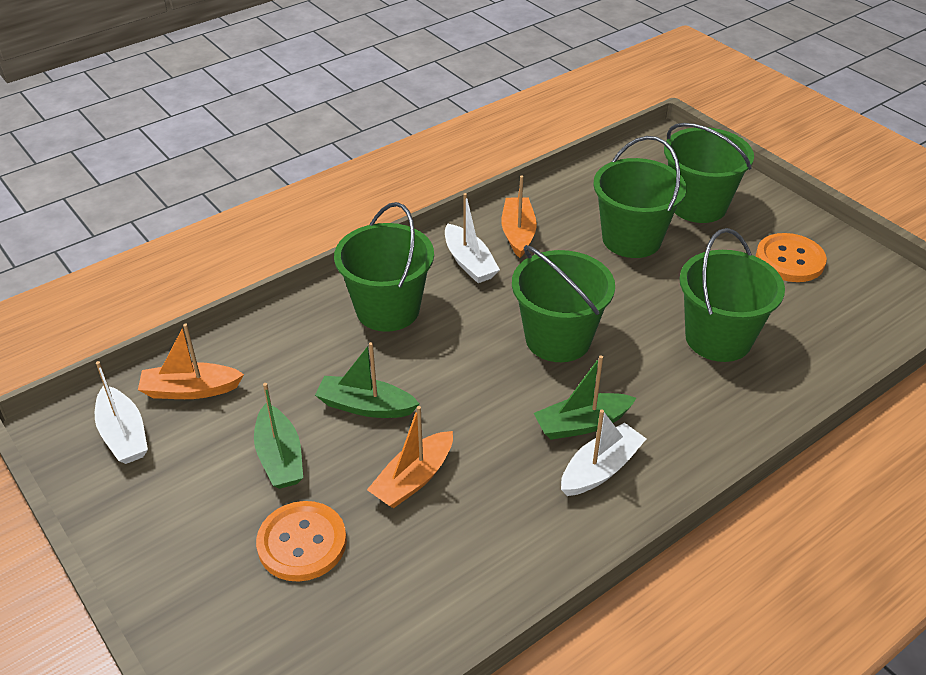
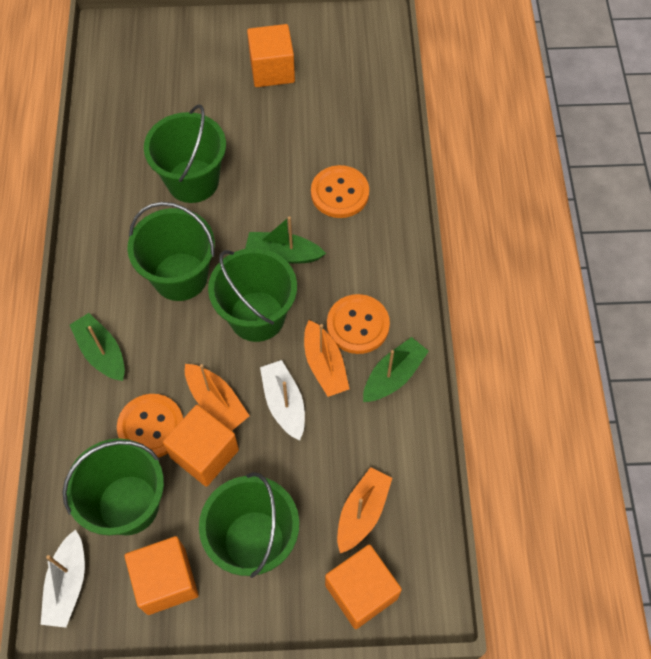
orange button: 2 -> 3
orange cube: 0 -> 4
white boat: 3 -> 2

